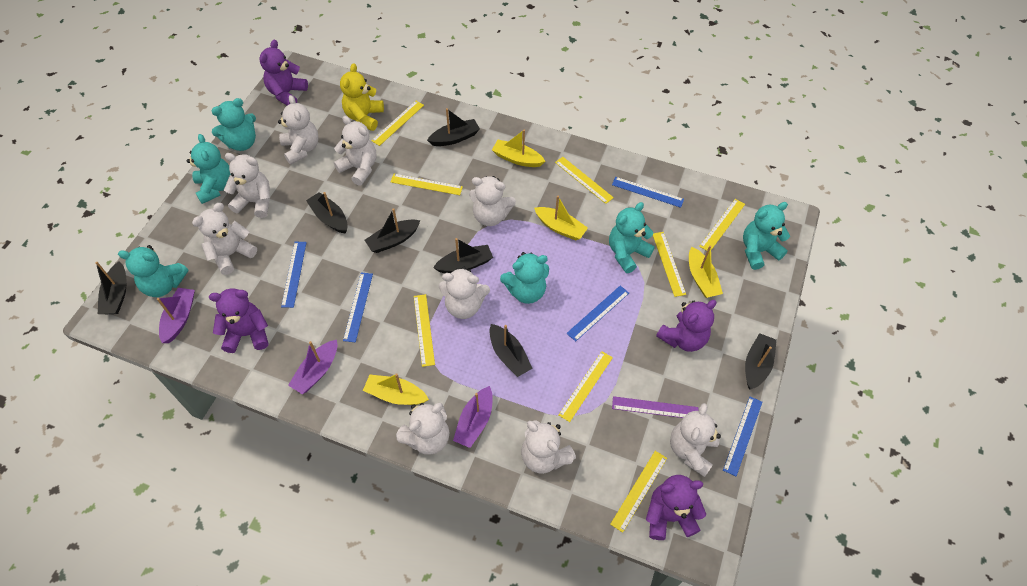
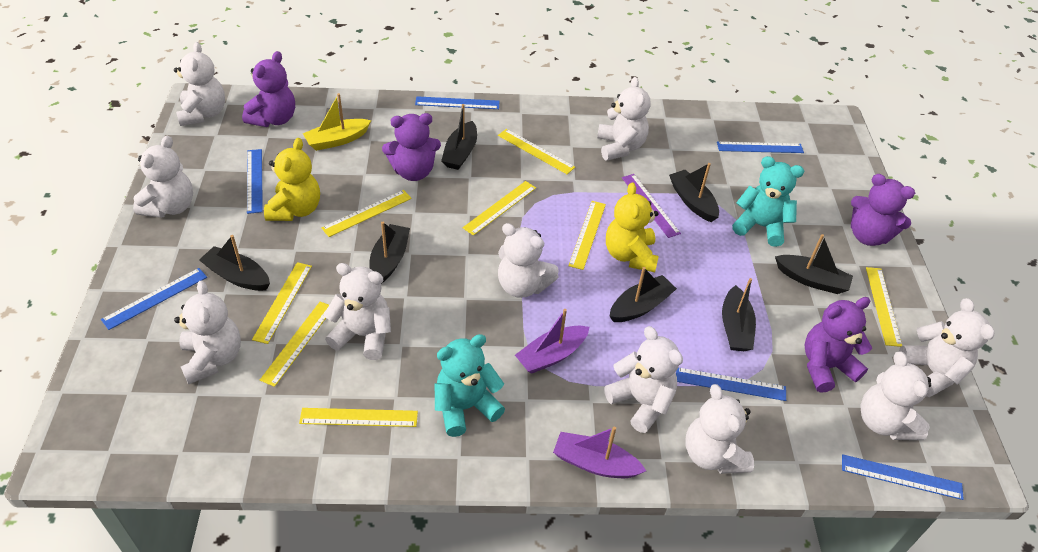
blue ruler: 5 -> 6
purple boat: 3 -> 2
turquoise teddy bear: 6 -> 2
white teddy bear: 9 -> 10
yellow boat: 4 -> 1
yellow teddy bear: 1 -> 2

